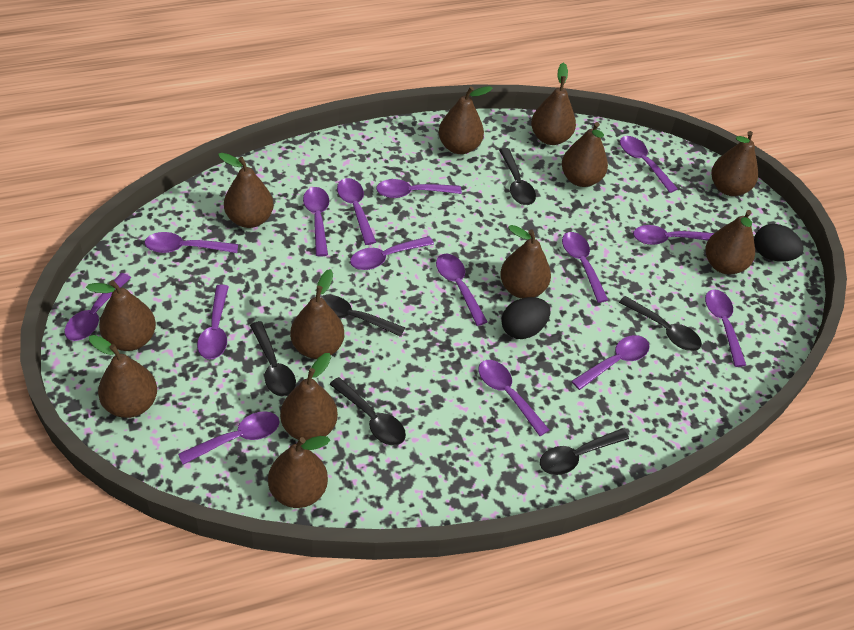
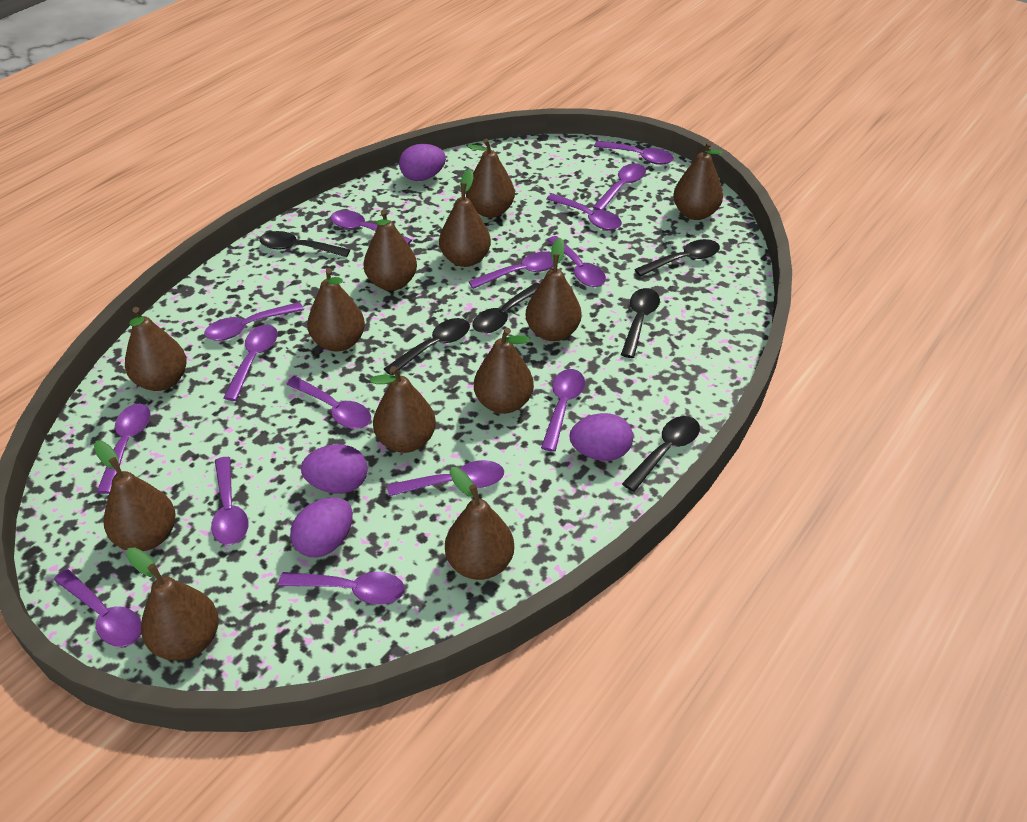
black egg: 2 -> 0
purple egg: 0 -> 4

